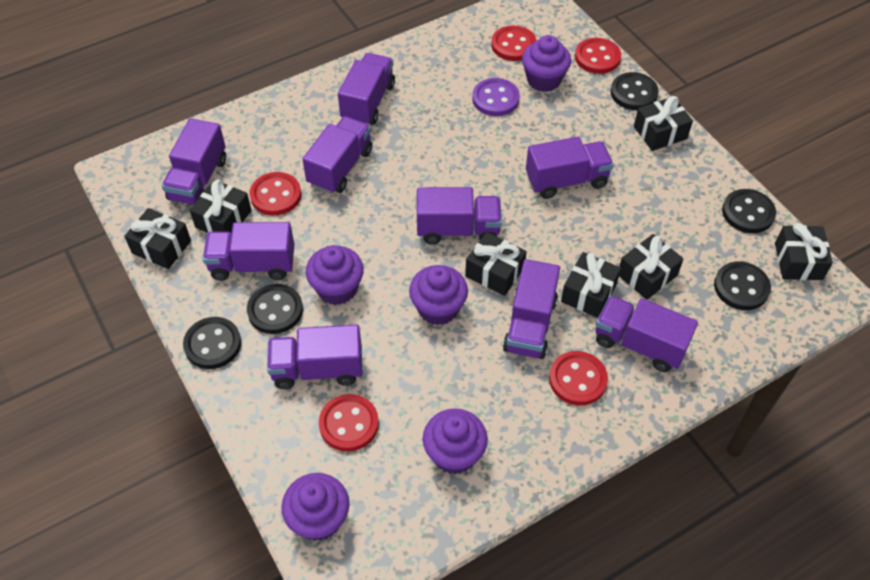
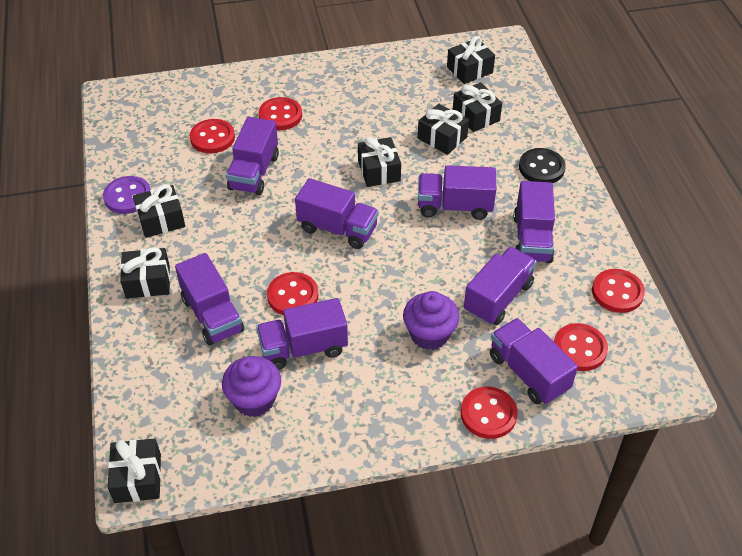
black button: 5 -> 1
purple cupcake: 5 -> 2
purple truck: 9 -> 8
red button: 5 -> 6

